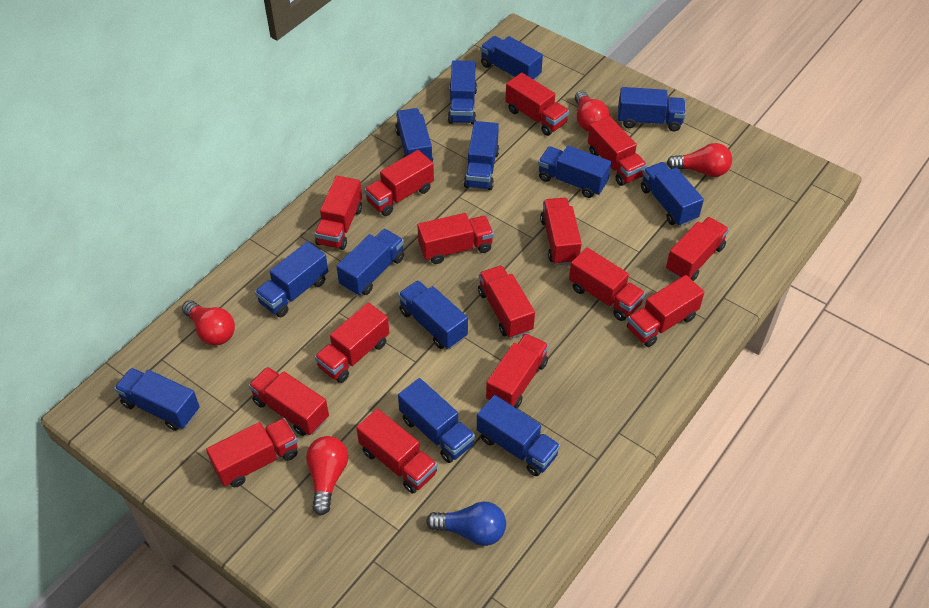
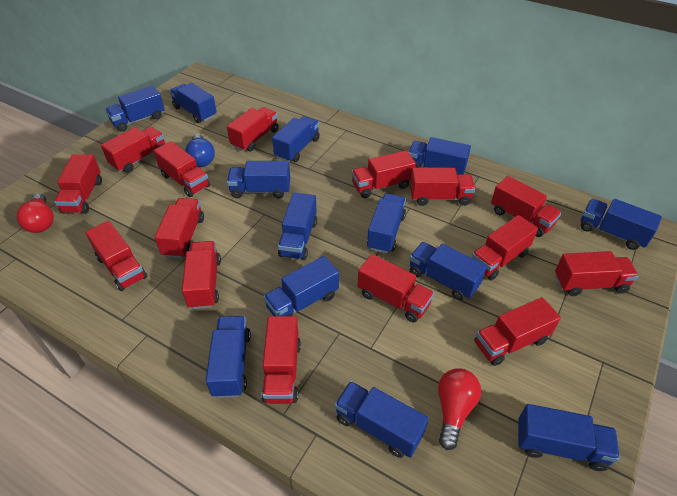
red light bulb: 4 -> 2

